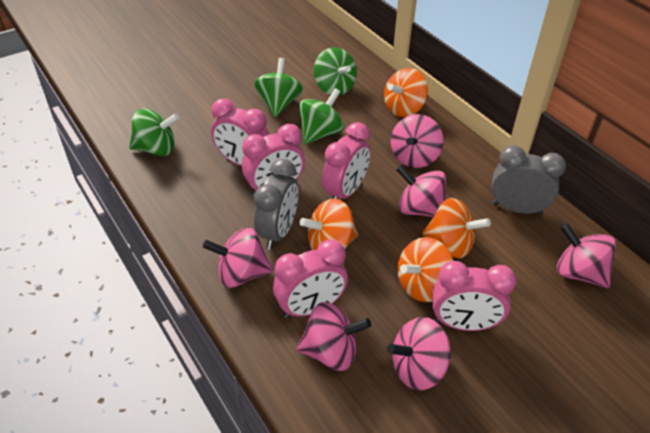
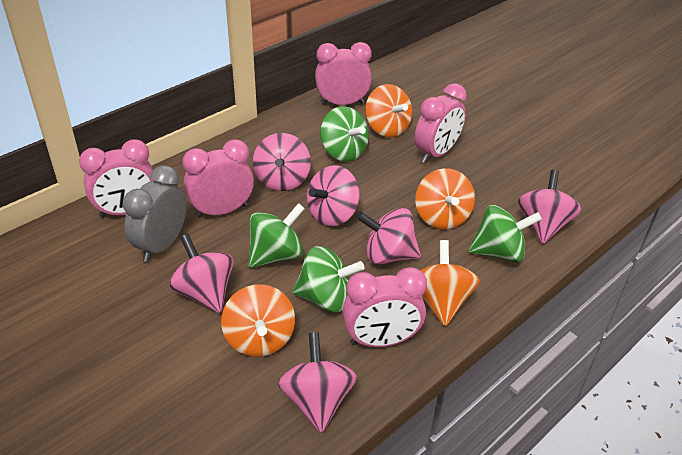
grey clock: 2 -> 1

